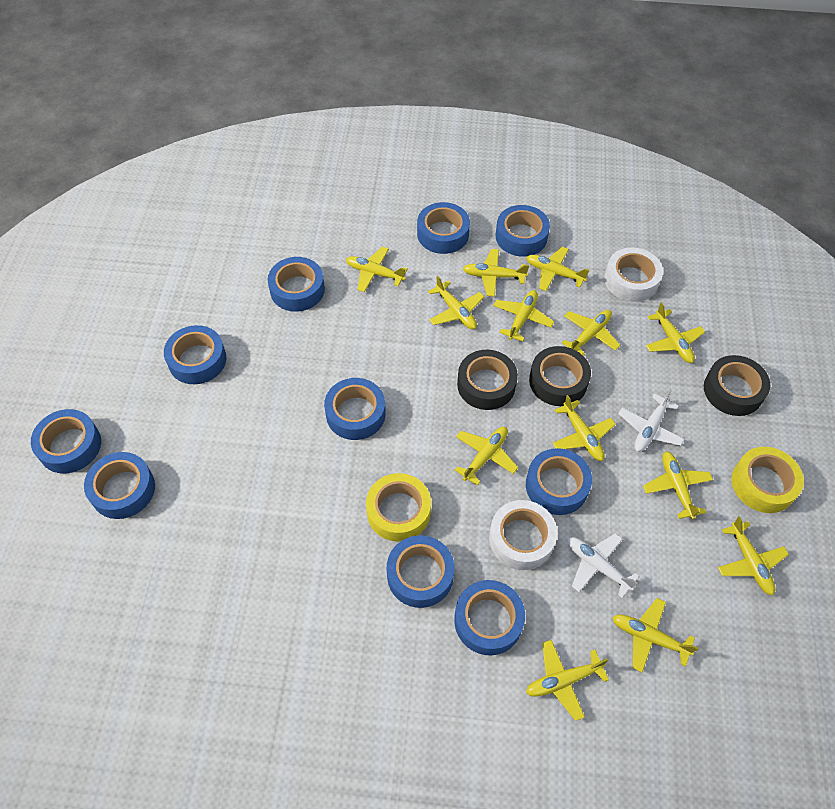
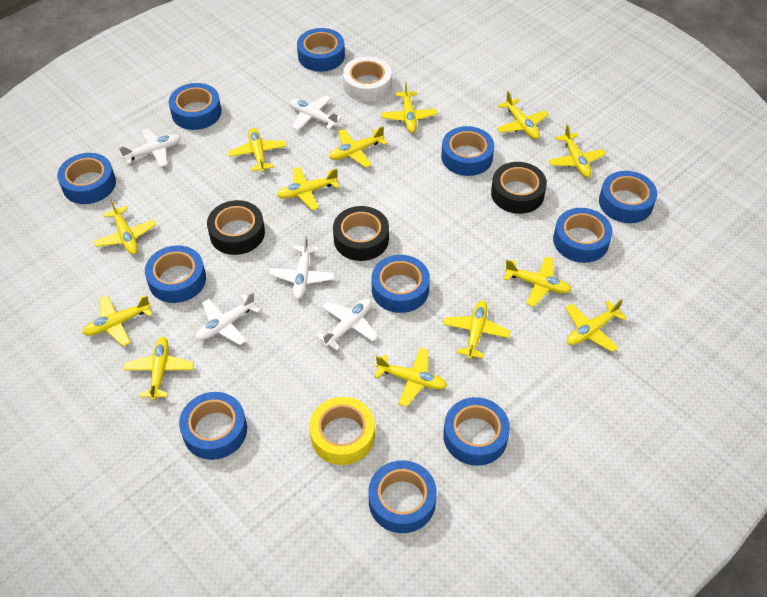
blue tape: 10 -> 11
white plane: 2 -> 5
white tape: 2 -> 1
yellow tape: 2 -> 1

